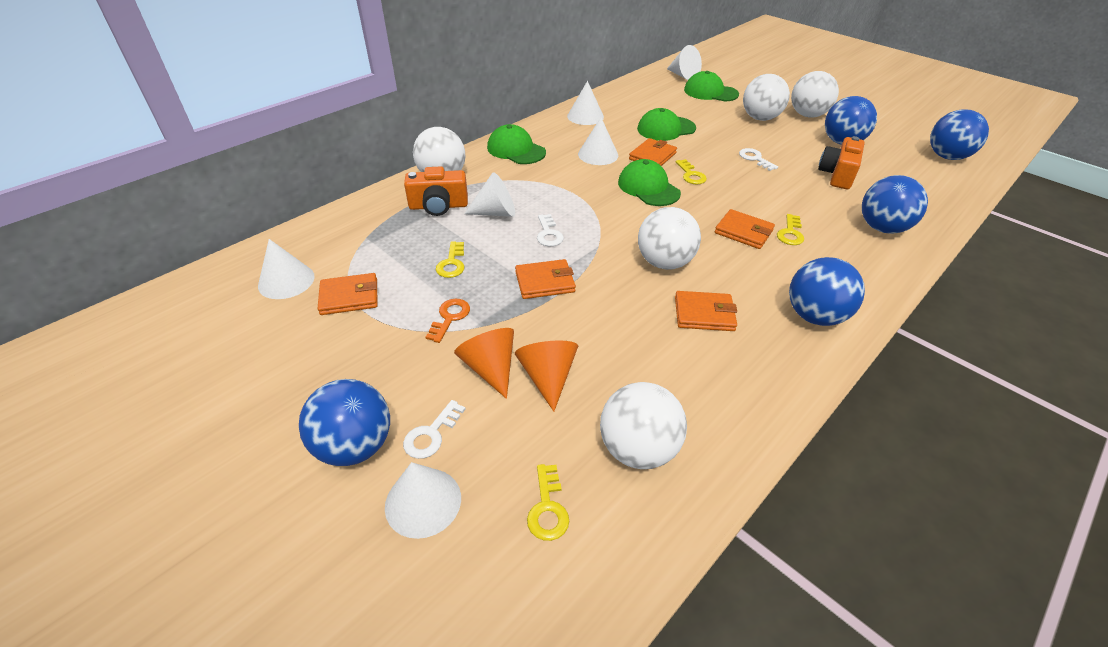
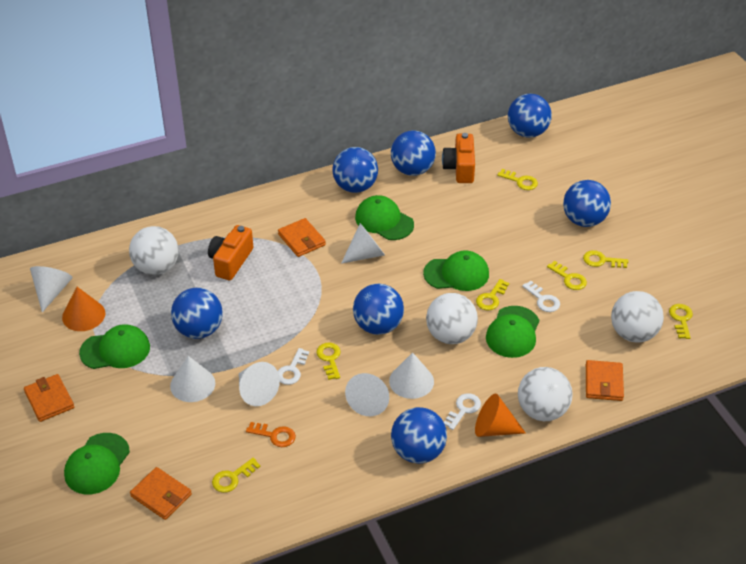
blue ball: 5 -> 7
green cap: 4 -> 5
orange wallet: 5 -> 4
white ball: 5 -> 4
yellow key: 4 -> 7

